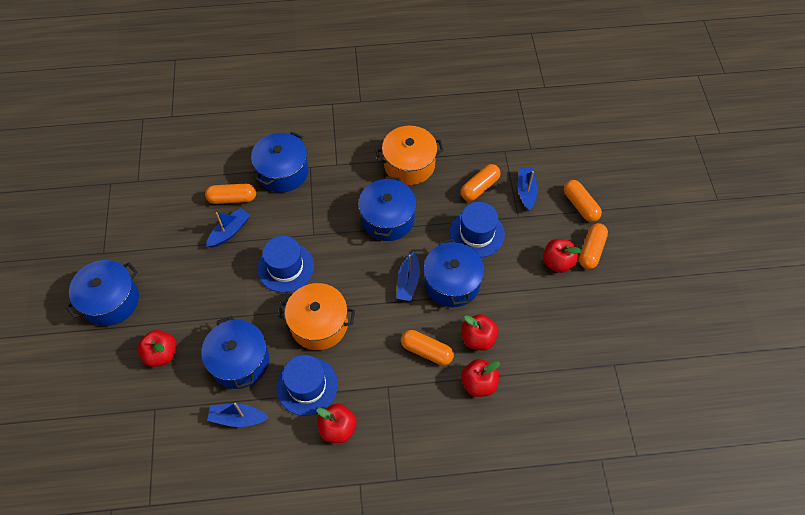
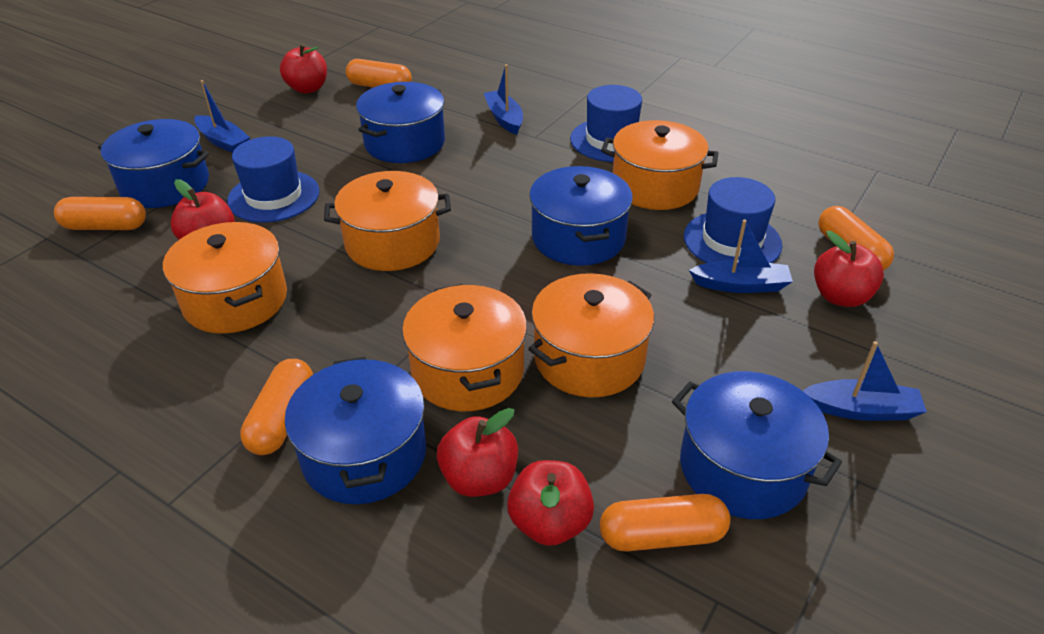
orange pot: 2 -> 5

